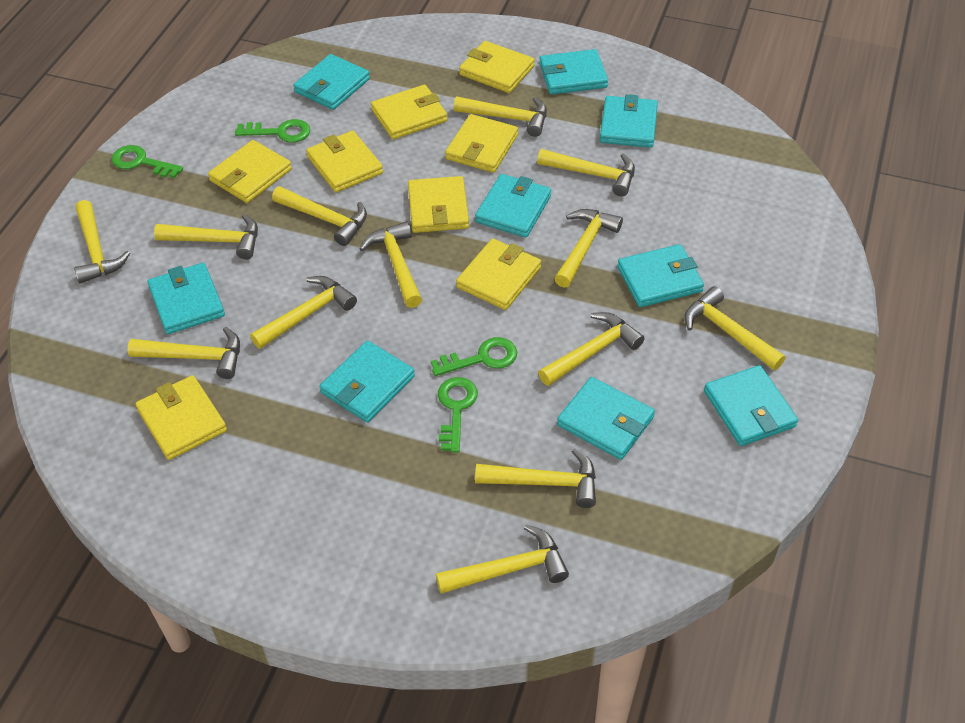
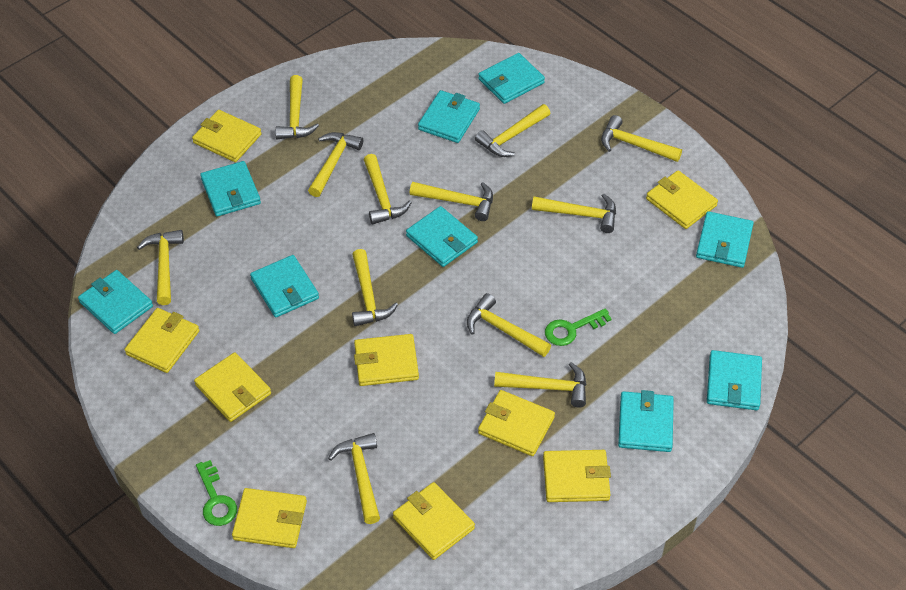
green key: 4 -> 2
yellow hammer: 13 -> 12
yellow wallet: 8 -> 9

